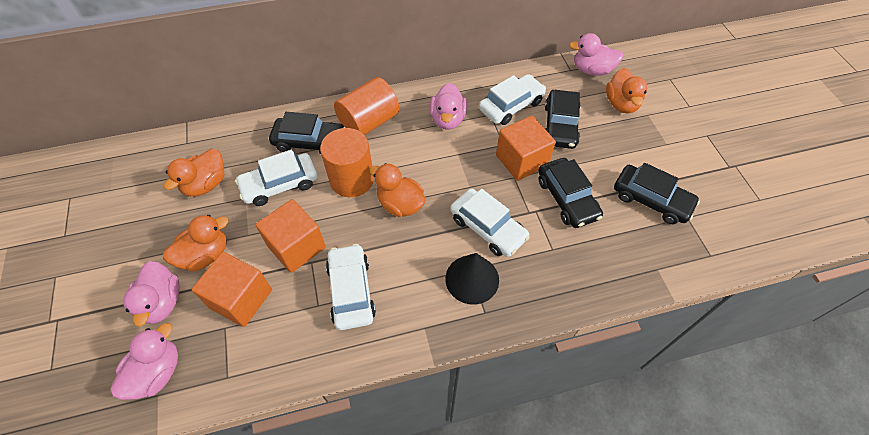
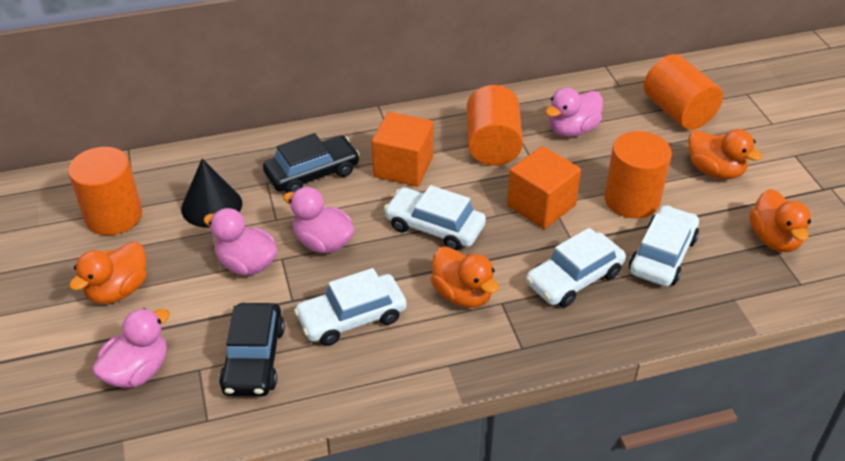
black car: 4 -> 2
orange cube: 3 -> 2
orange cylinder: 2 -> 4

